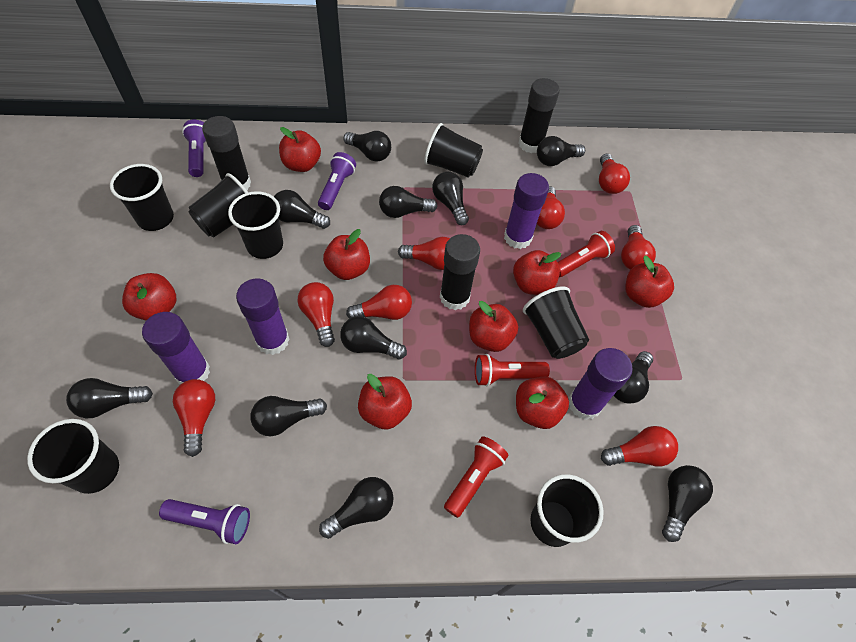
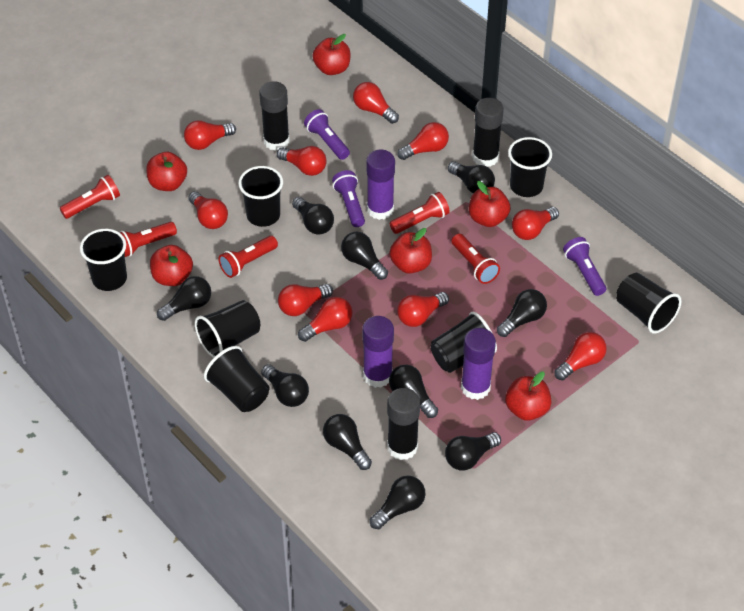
black light bulb: 11 -> 10
purple glue stick: 4 -> 3
red apple: 8 -> 6
red flashlight: 3 -> 5
red light bulb: 8 -> 10

